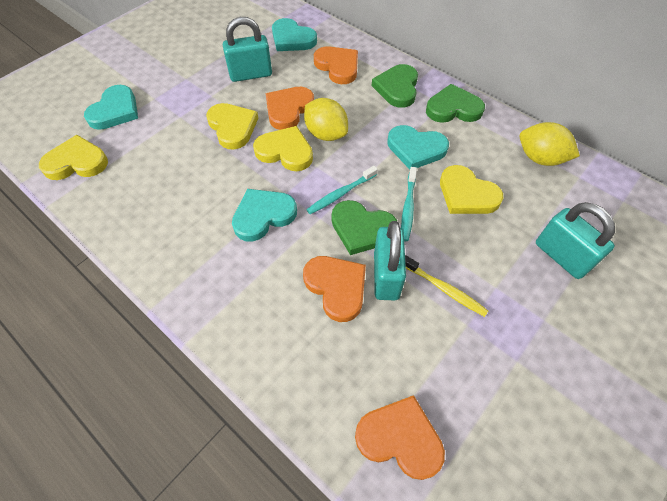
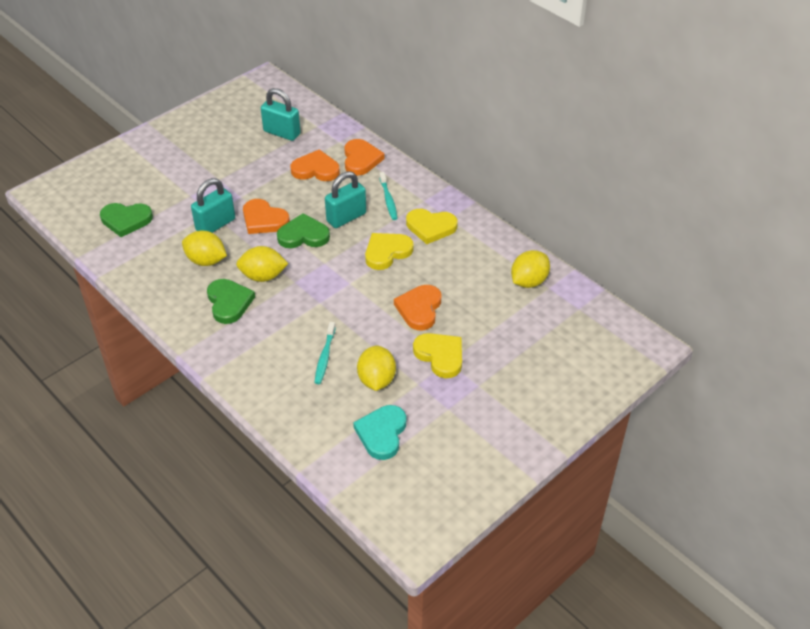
turquoise heart: 4 -> 1
yellow heart: 4 -> 3
yellow lemon: 2 -> 4
yellow toothbrush: 1 -> 0

